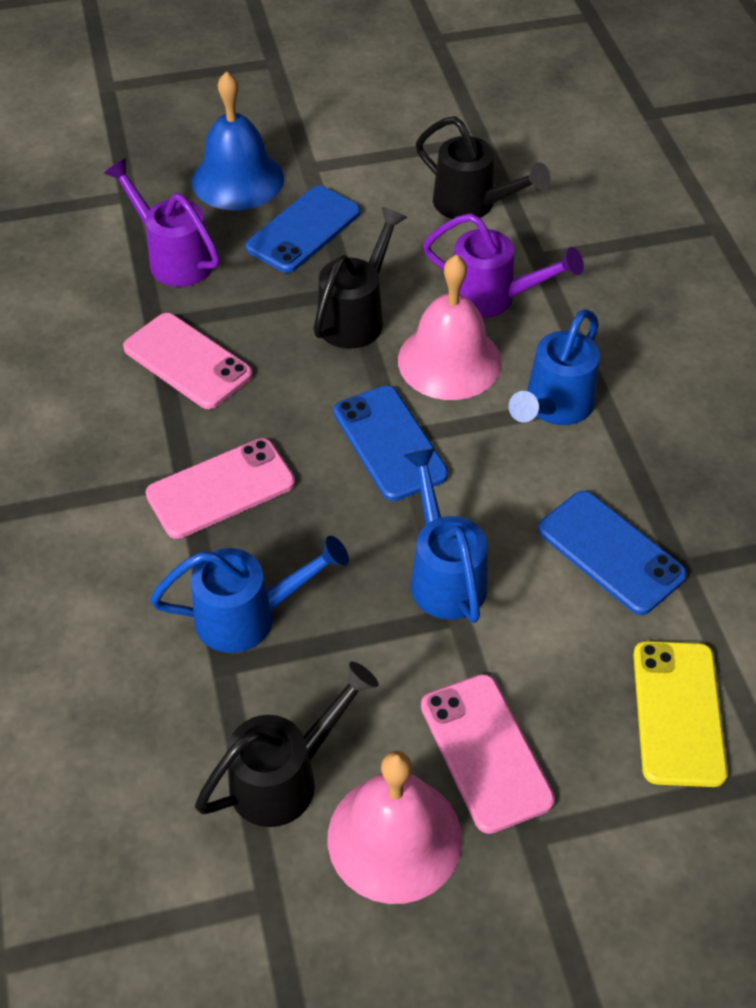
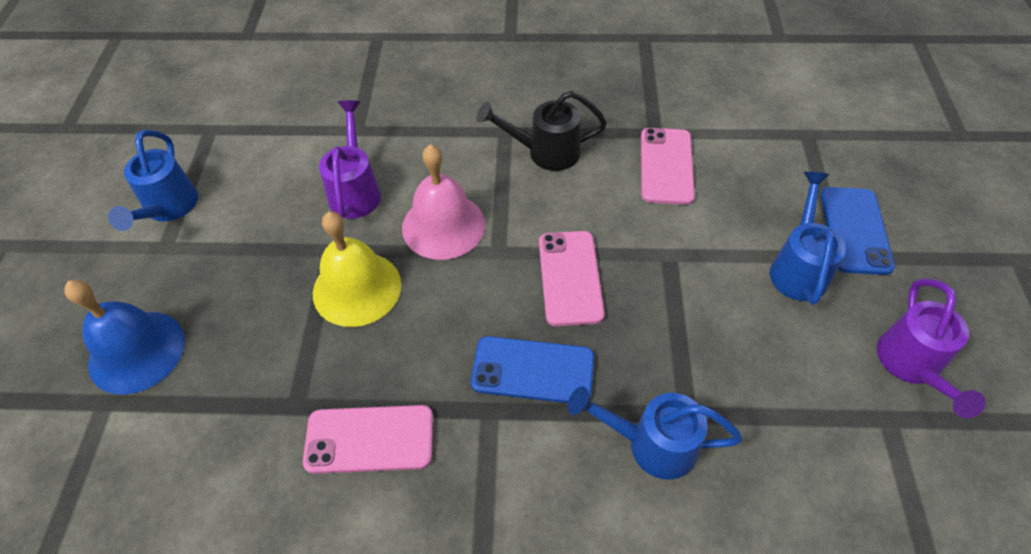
black watering can: 3 -> 1
blue phone: 3 -> 2
pink bell: 2 -> 1
yellow bell: 0 -> 1
yellow phone: 1 -> 0

